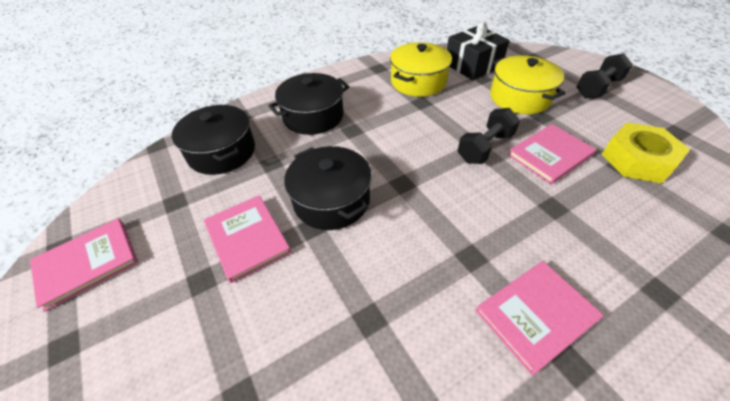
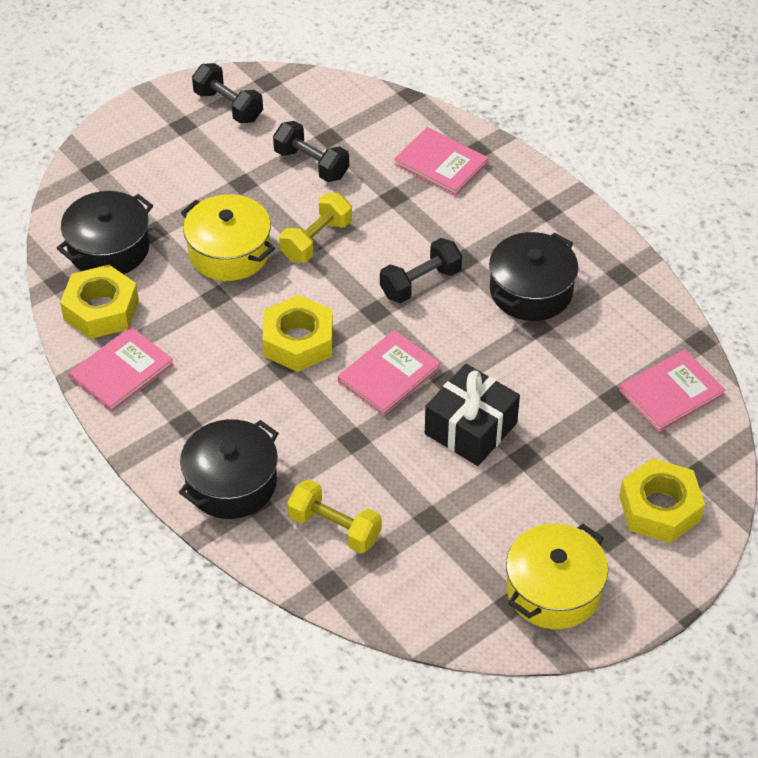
black dumbbell: 2 -> 3
yellow dumbbell: 0 -> 2
yellow nut: 1 -> 3

